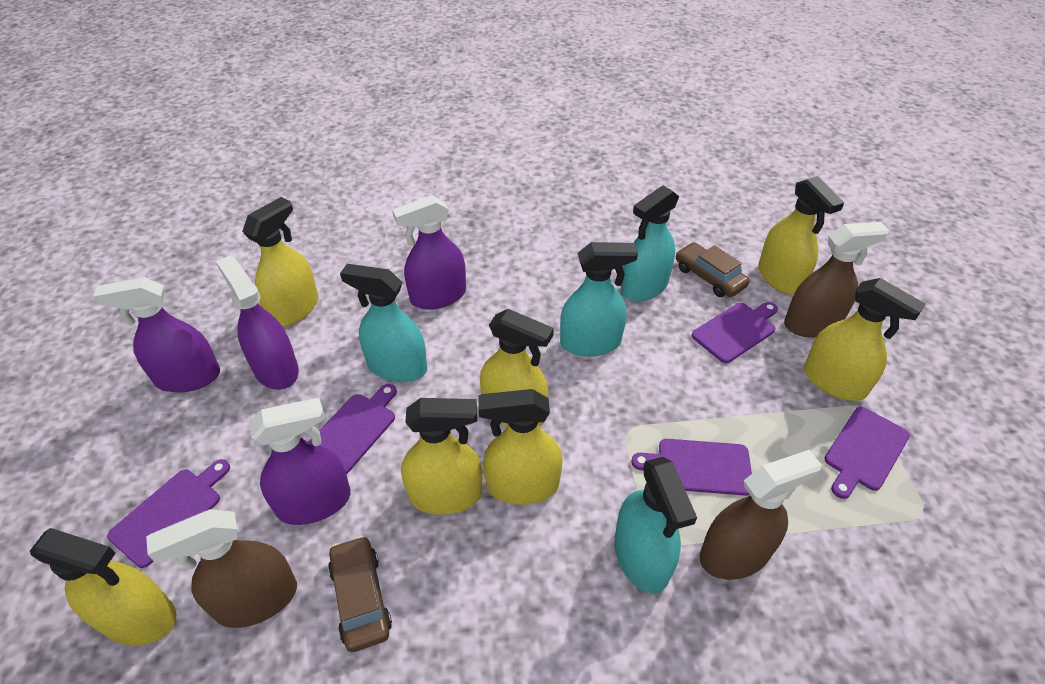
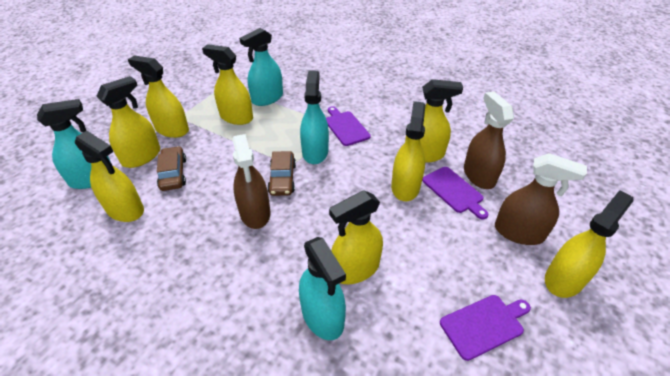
purple cutting board: 5 -> 3
purple spray bottle: 4 -> 0
yellow spray bottle: 7 -> 8

